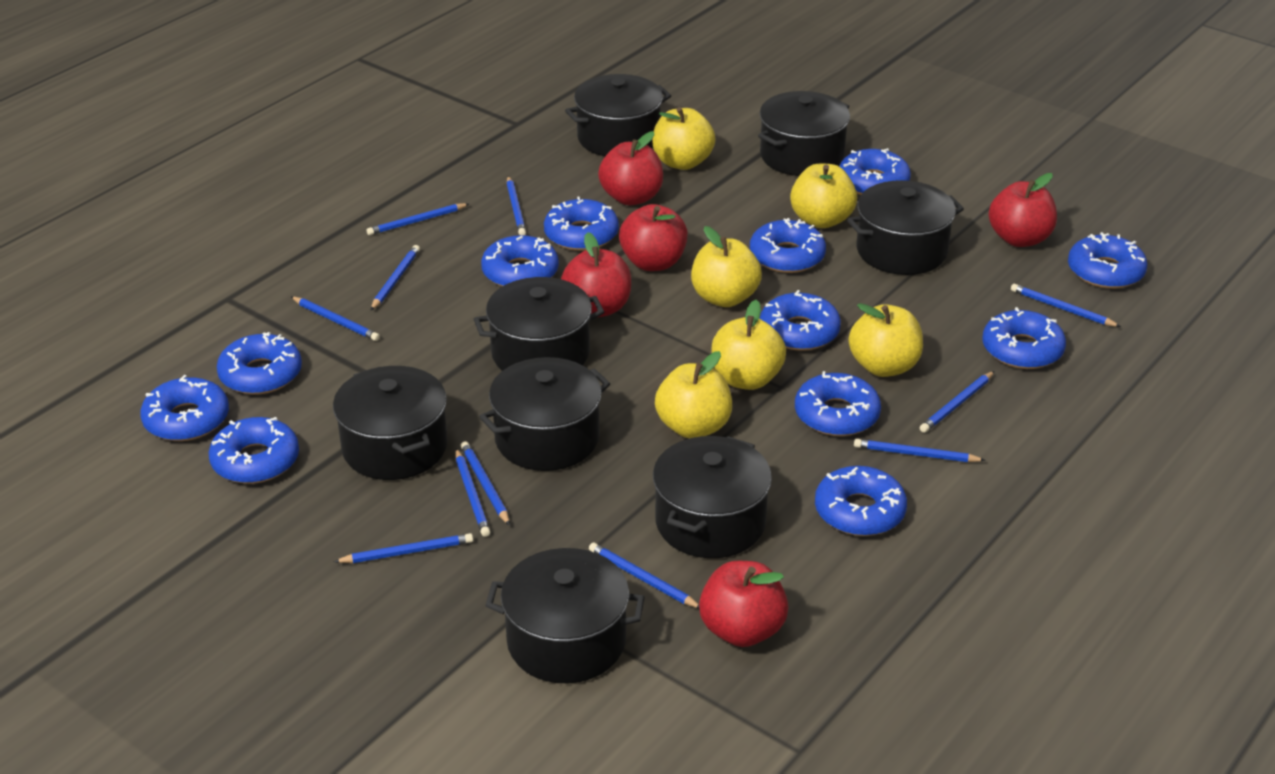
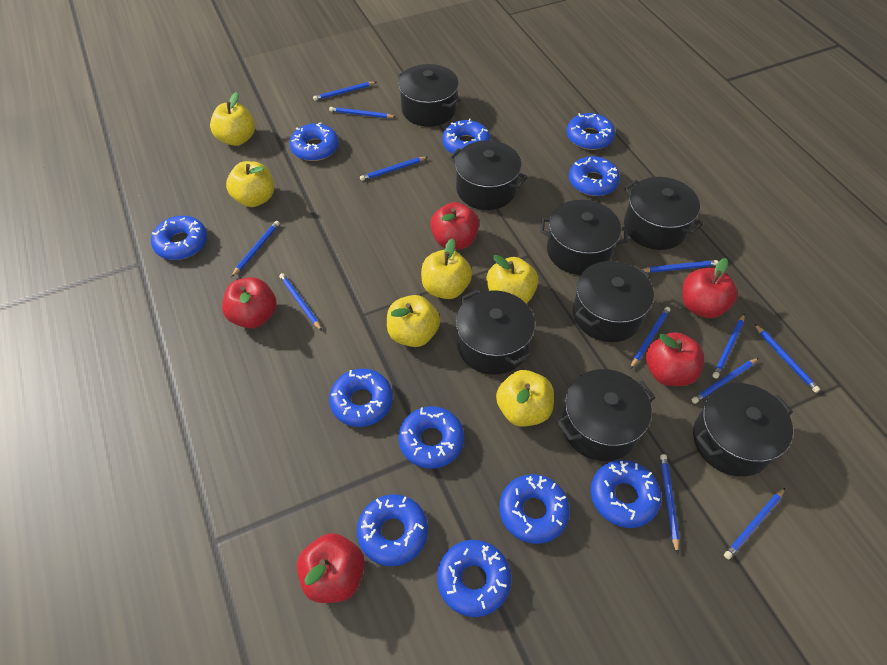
blue donut: 12 -> 11
blue pencil: 11 -> 12

